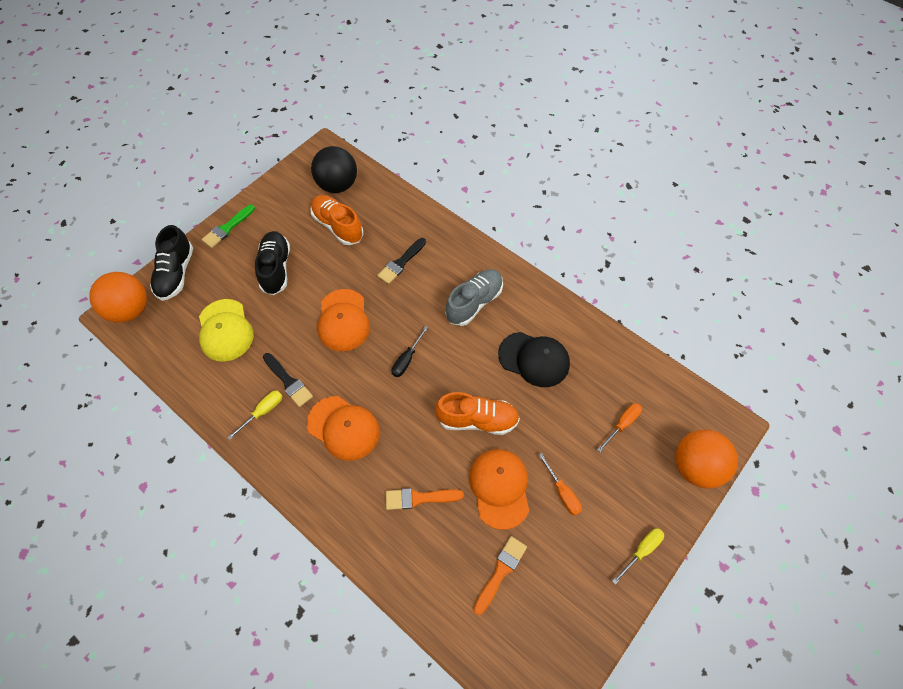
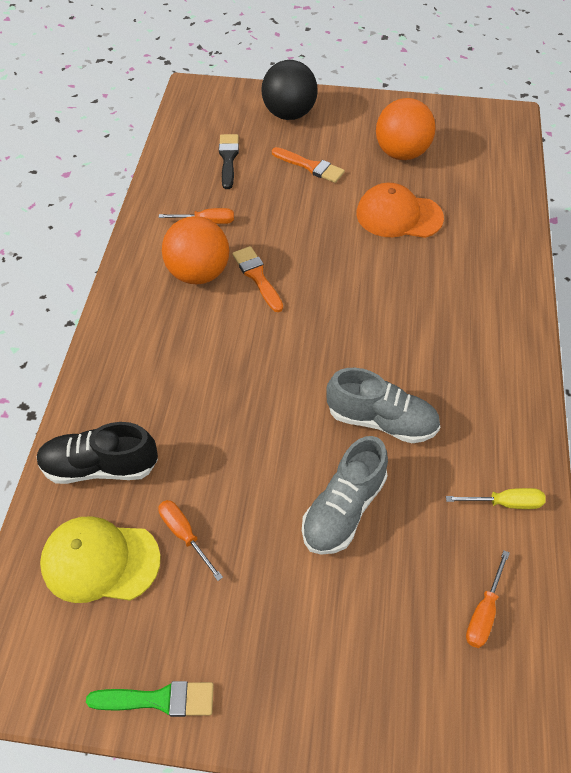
black brush: 2 -> 1
black cap: 1 -> 0
black screwdriver: 1 -> 0
black shoe: 2 -> 1
grey shoe: 1 -> 2
orange cap: 3 -> 1
orange screwdriver: 2 -> 3
orange shoe: 2 -> 0
yellow screwdriver: 2 -> 1

